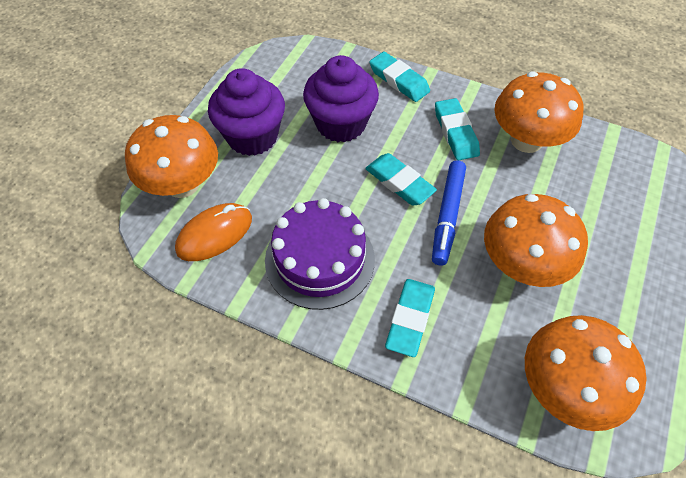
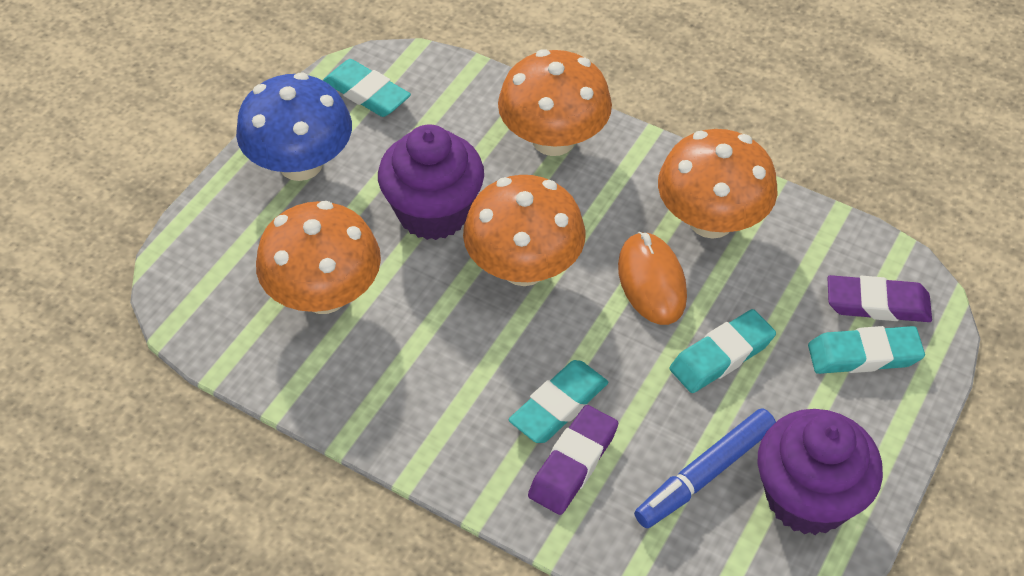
blue mushroom: 0 -> 1
purple cake: 1 -> 0
purple eraser: 0 -> 2

